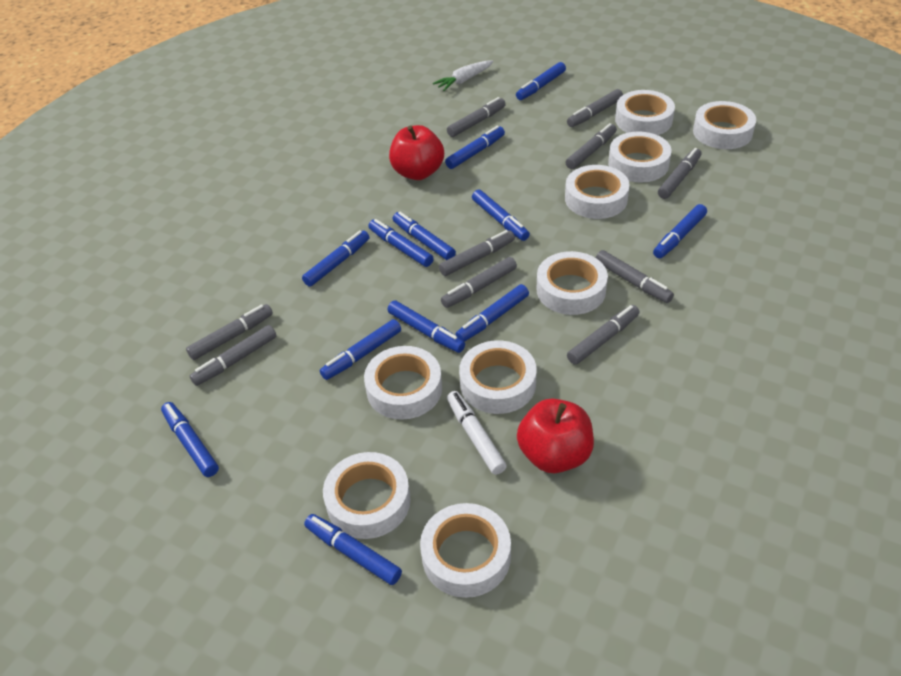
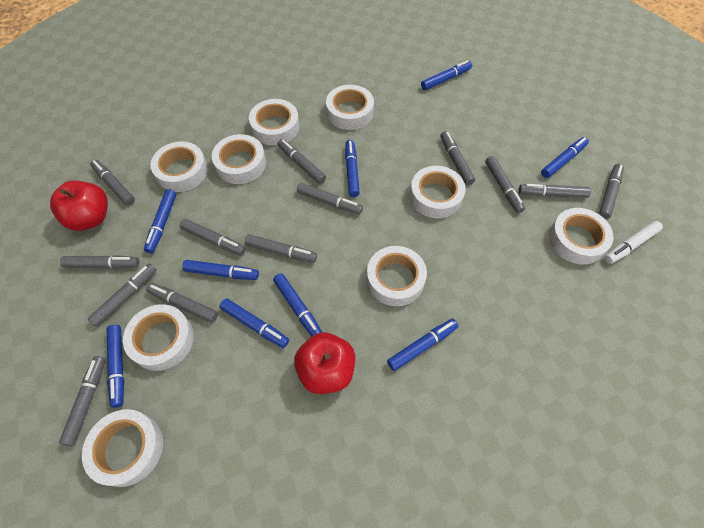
blue marker: 12 -> 9
grey marker: 10 -> 13
white carrot: 1 -> 0

